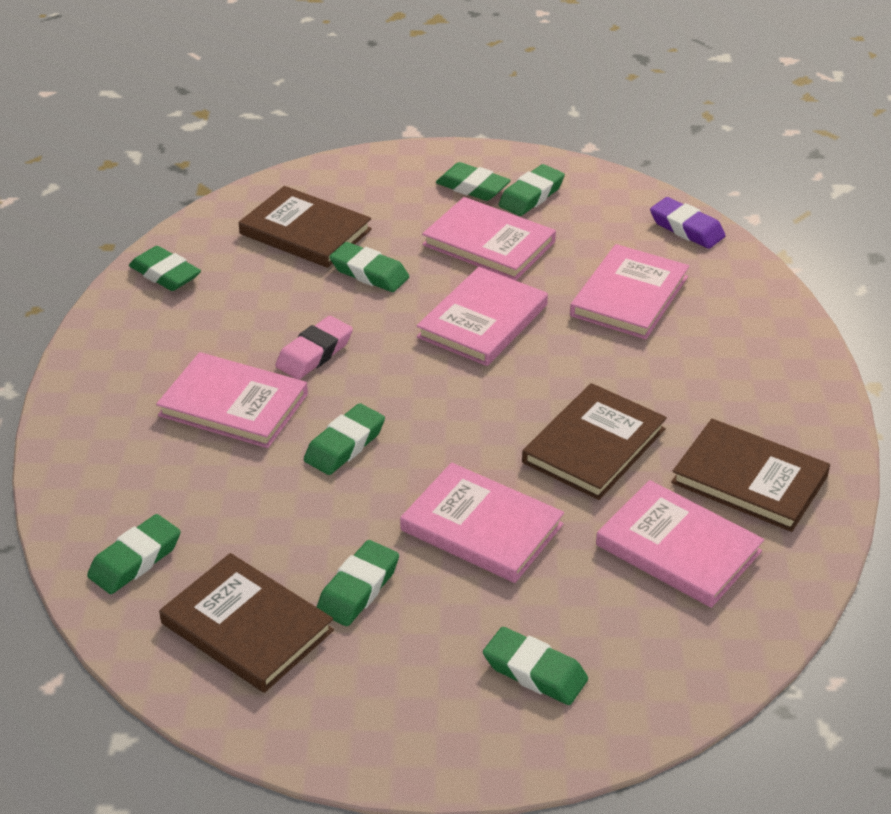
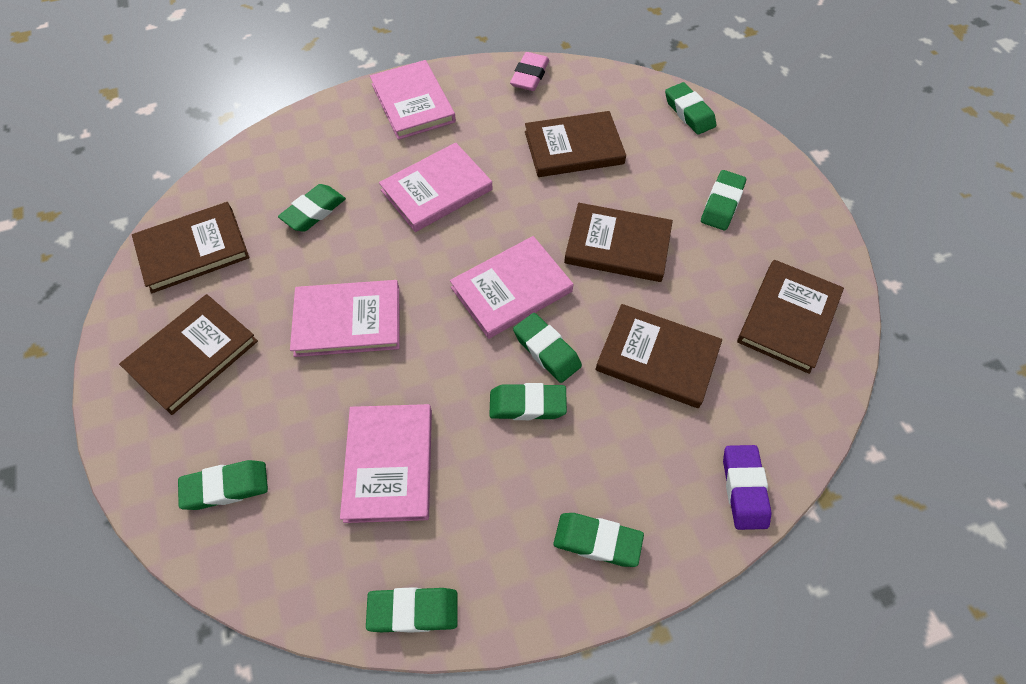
brown book: 4 -> 6
pink book: 6 -> 5

